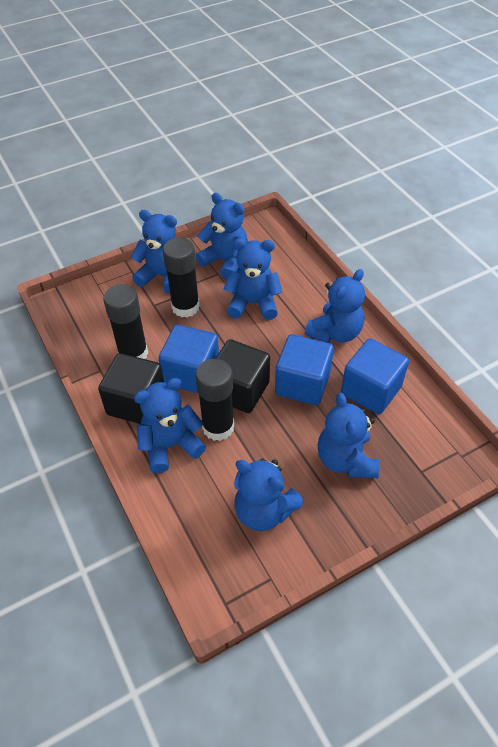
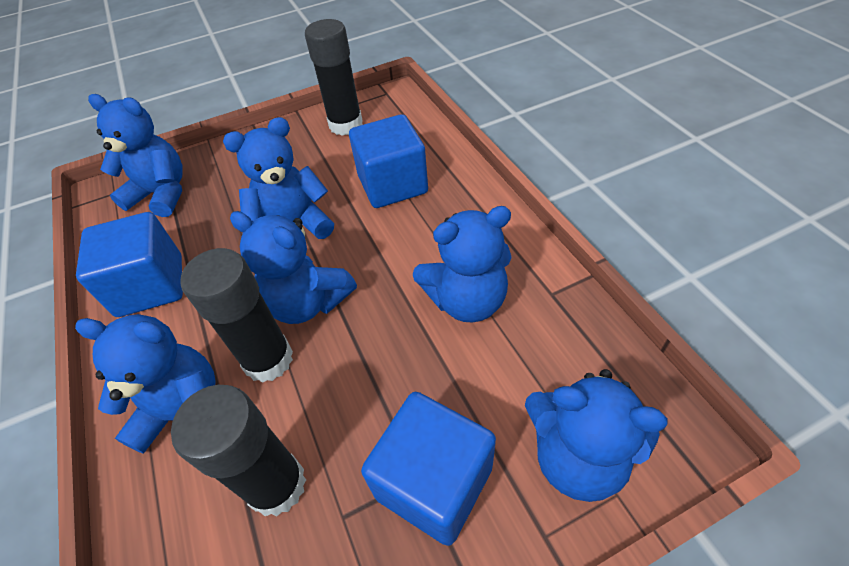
black cube: 2 -> 0
blue teddy bear: 7 -> 6

